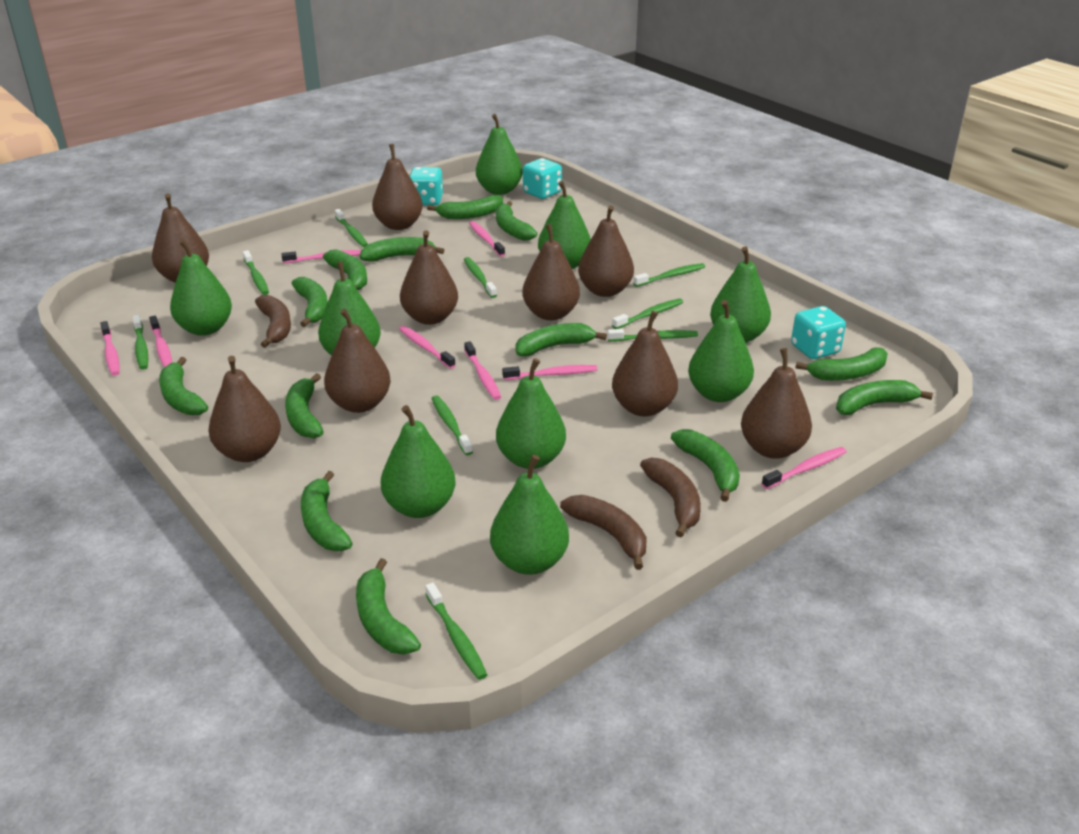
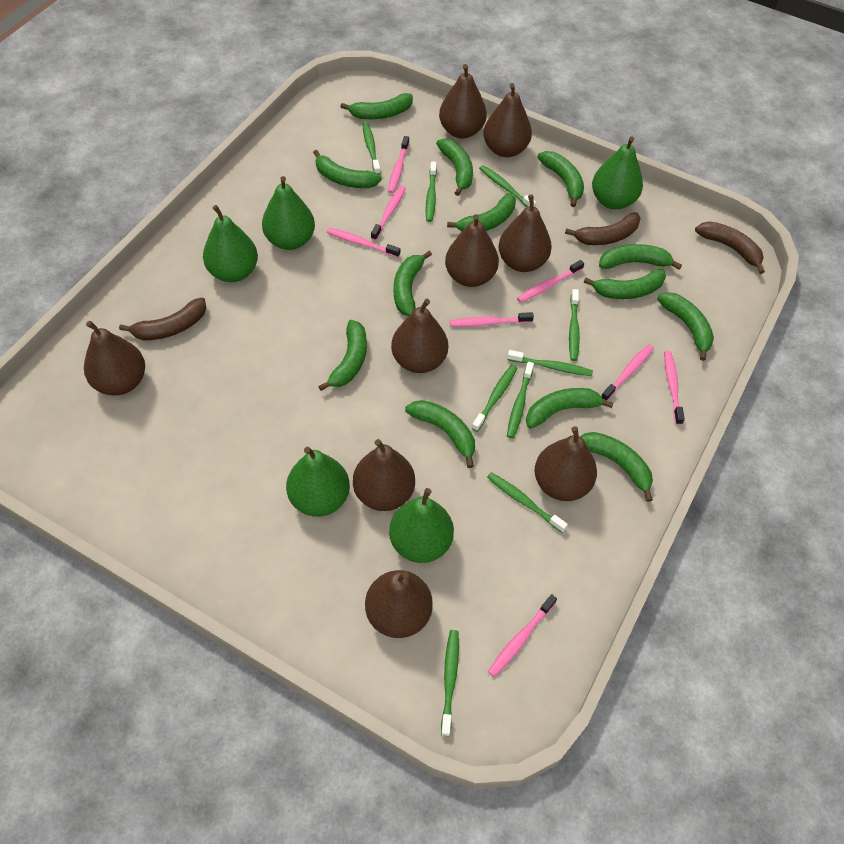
green pear: 9 -> 5
turquoise dice: 3 -> 0

